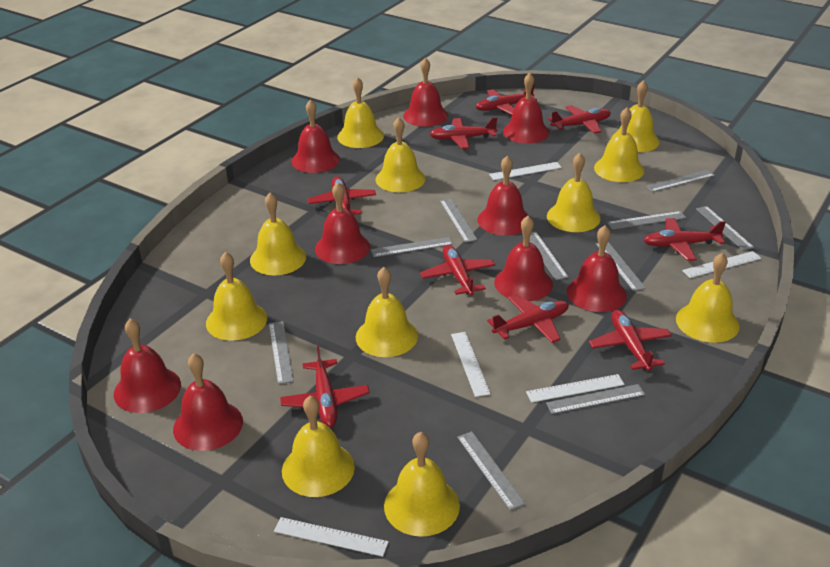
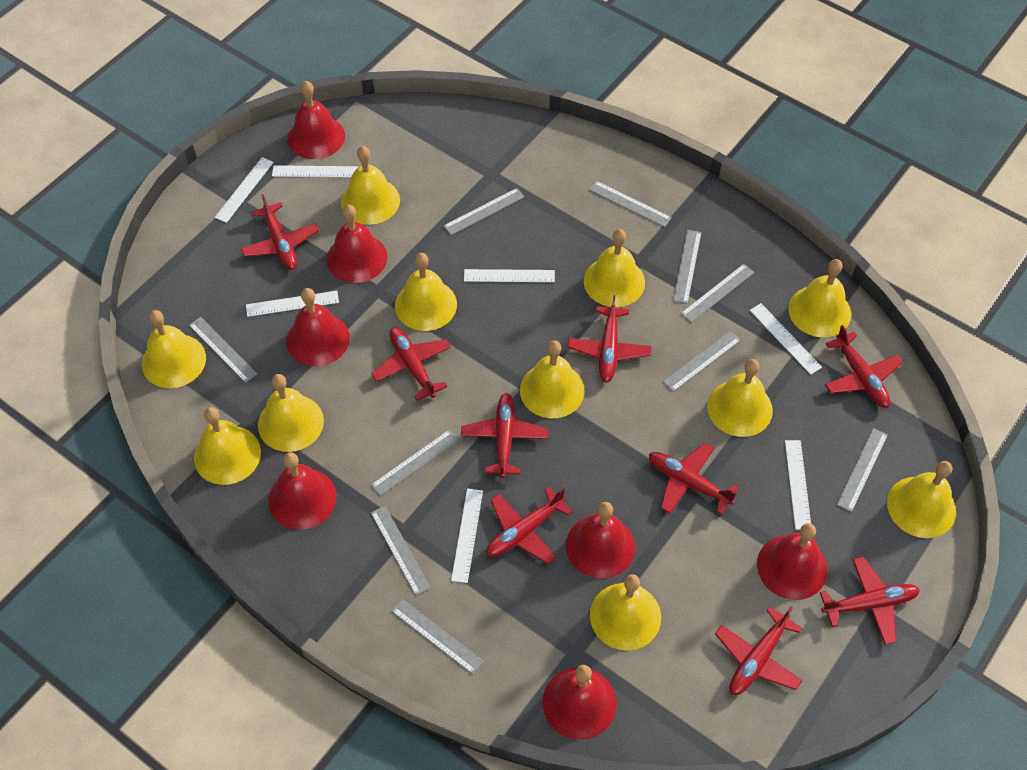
red bell: 9 -> 7
white ruler: 5 -> 7

